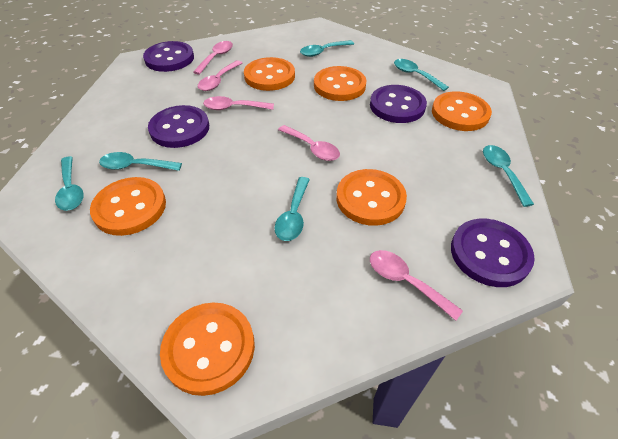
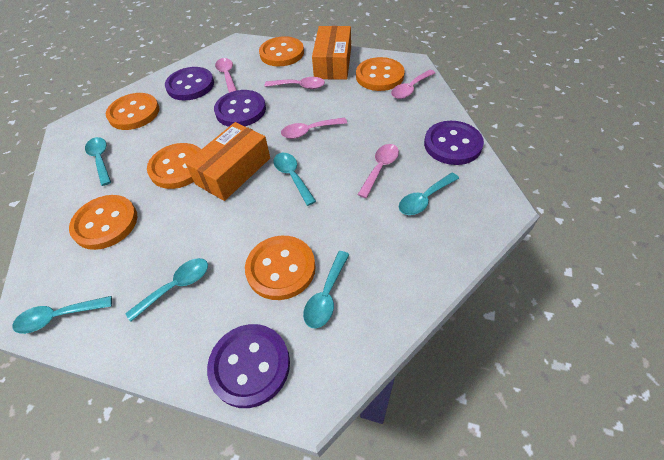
orange box: 0 -> 2

